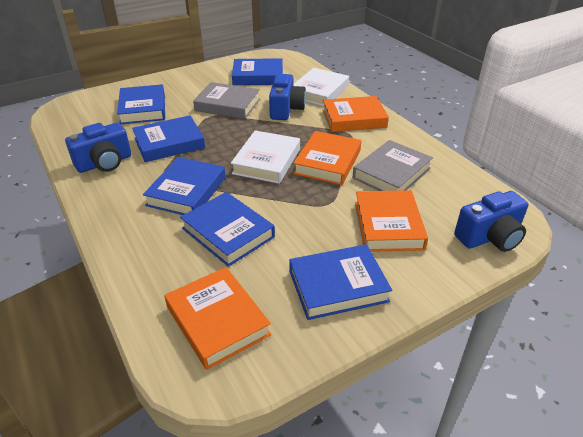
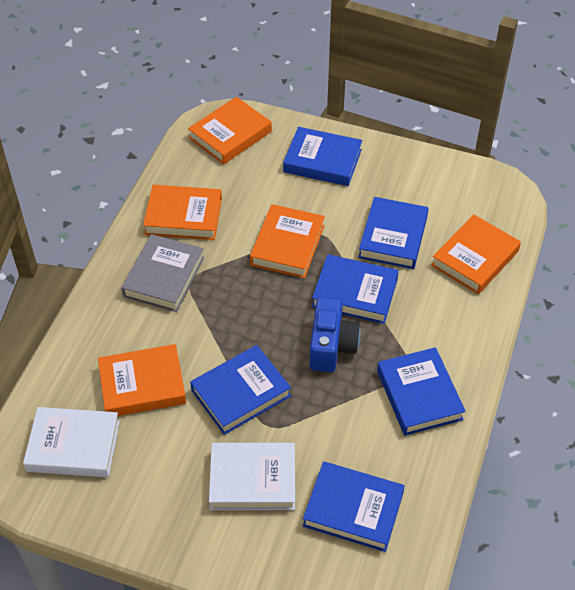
blue camera: 3 -> 1
grey book: 2 -> 1
orange book: 4 -> 5

